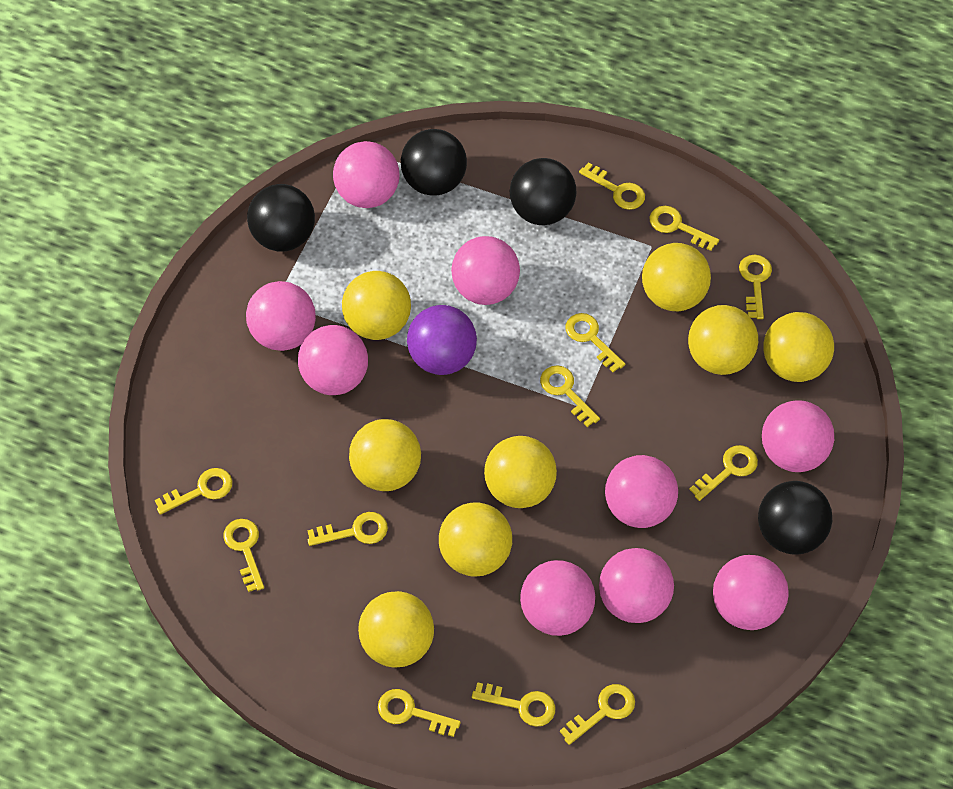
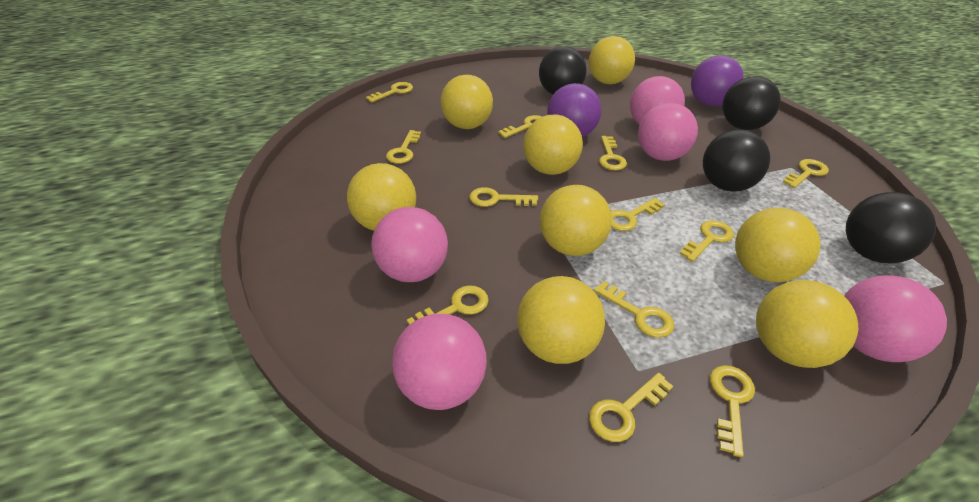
pink ball: 9 -> 5
purple ball: 1 -> 2

